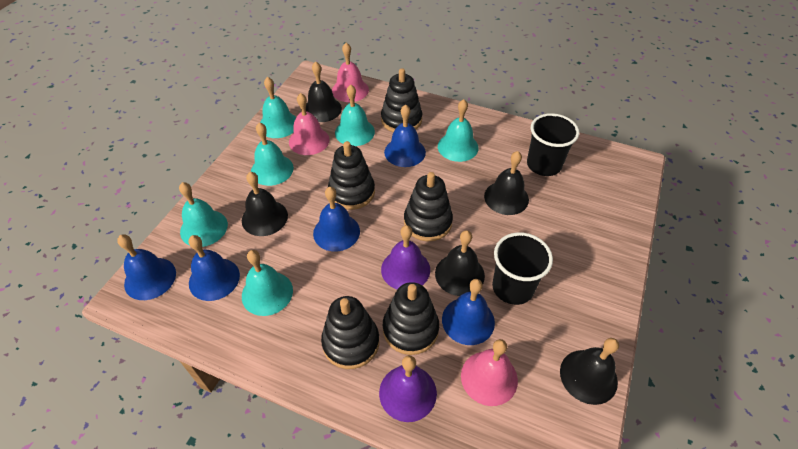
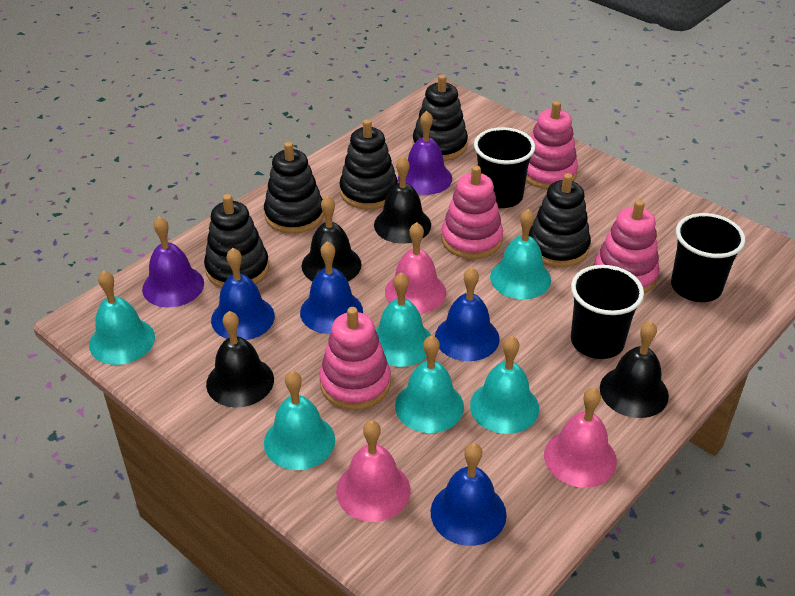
black bell: 5 -> 4
black cup: 2 -> 3
blue bell: 5 -> 4
pink stacking toy: 0 -> 4

